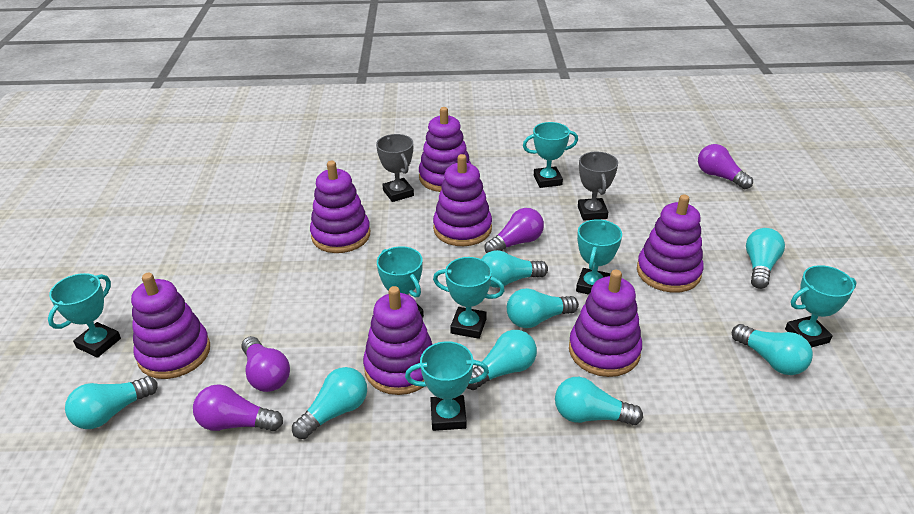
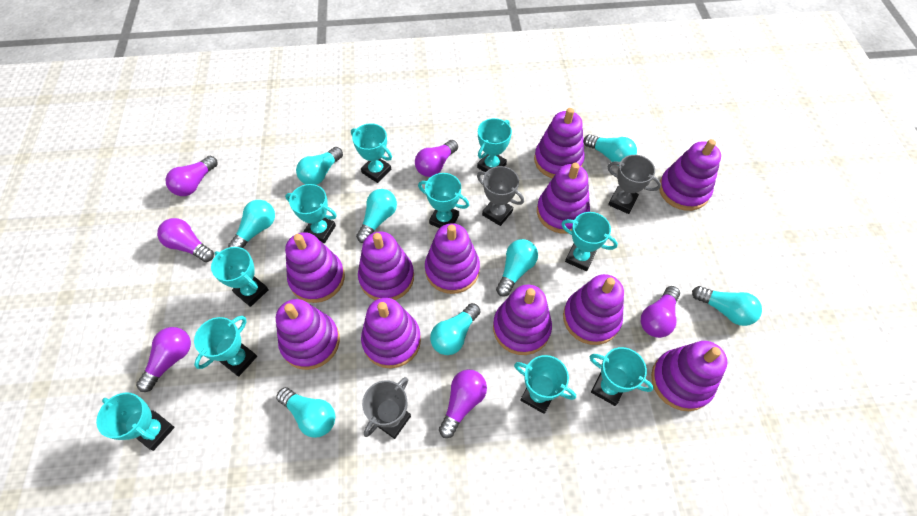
grey trophy: 2 -> 3
purple light bulb: 4 -> 6
purple stacking toy: 7 -> 11
turquoise trophy: 7 -> 10

